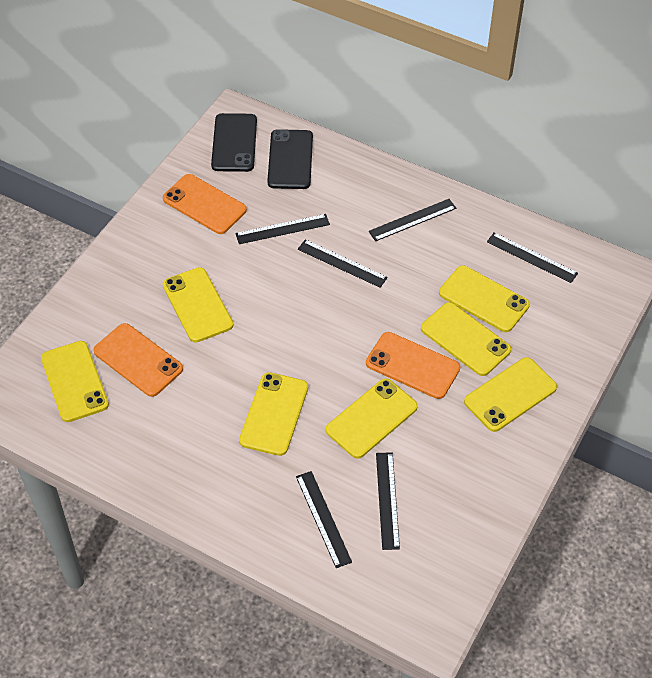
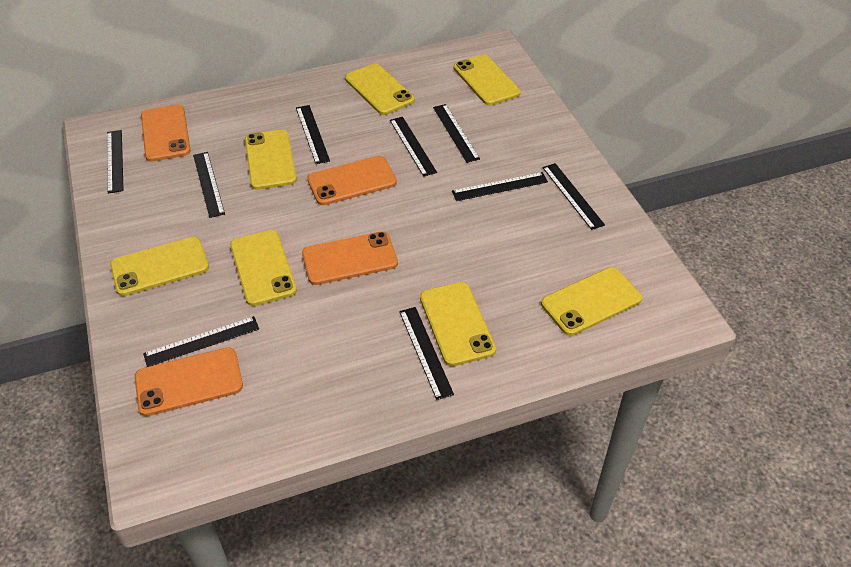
black phone: 2 -> 0
black ruler: 6 -> 9
orange phone: 3 -> 4

